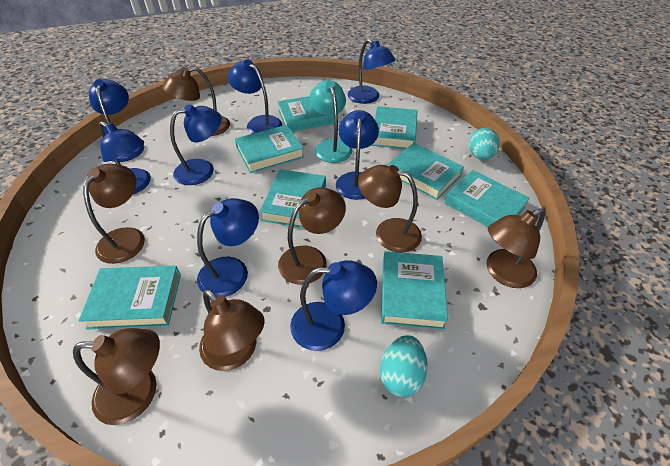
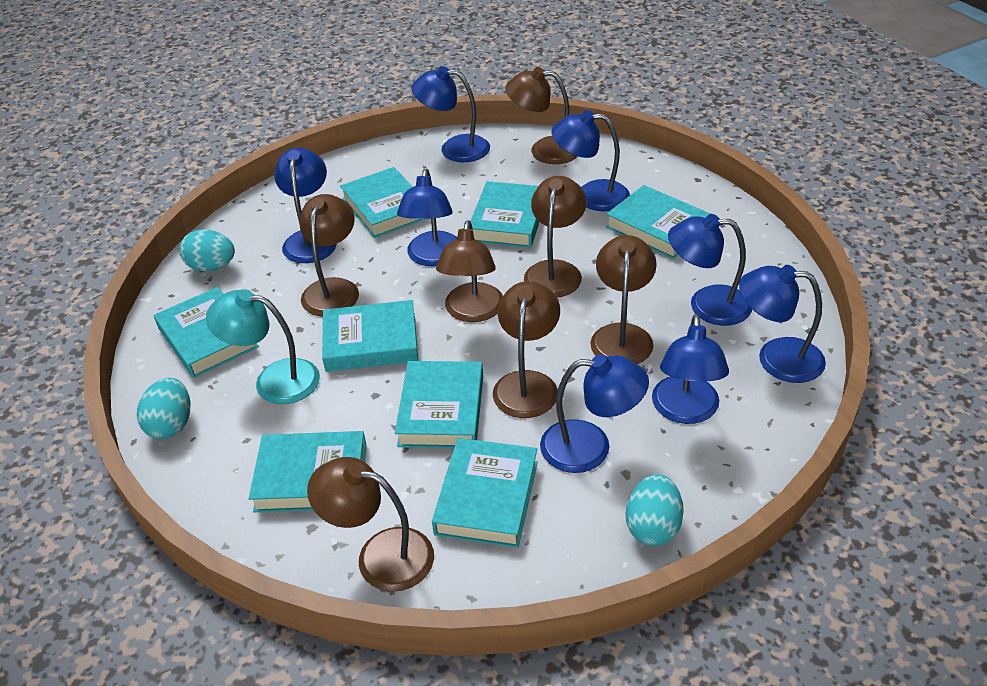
turquoise egg: 2 -> 3

